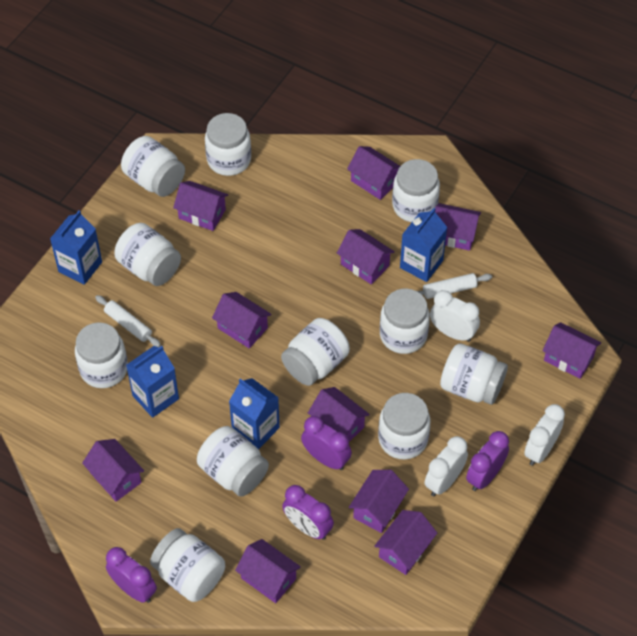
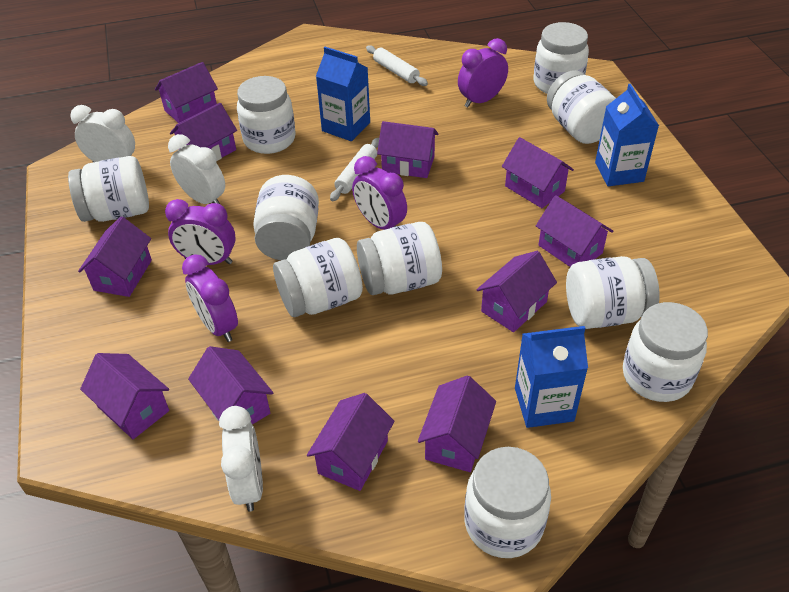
blue carton: 4 -> 3
white jar: 11 -> 10

